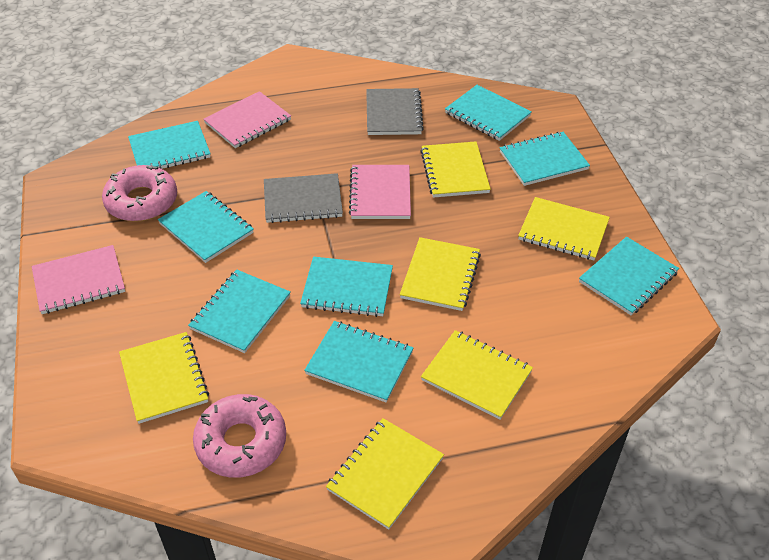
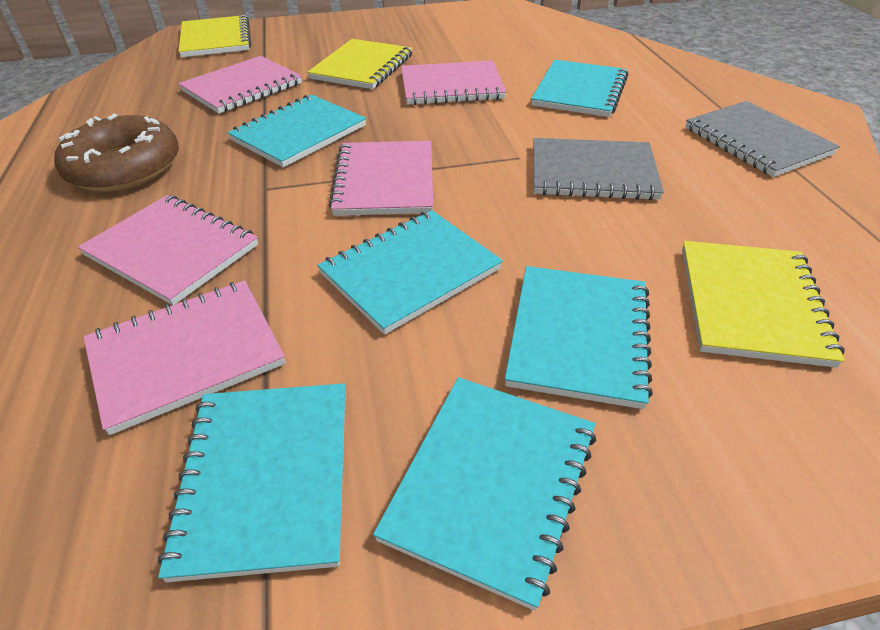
brown donut: 0 -> 1
pink donut: 2 -> 0
pink notebook: 3 -> 5
turquoise notebook: 8 -> 6
yellow notebook: 6 -> 3

